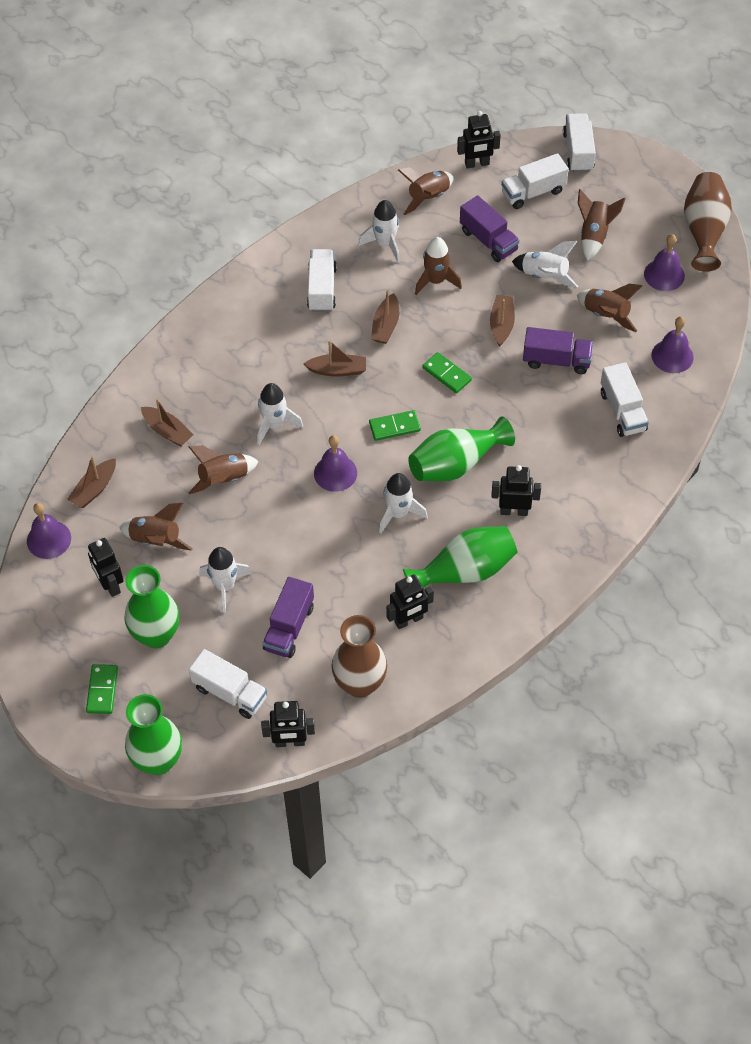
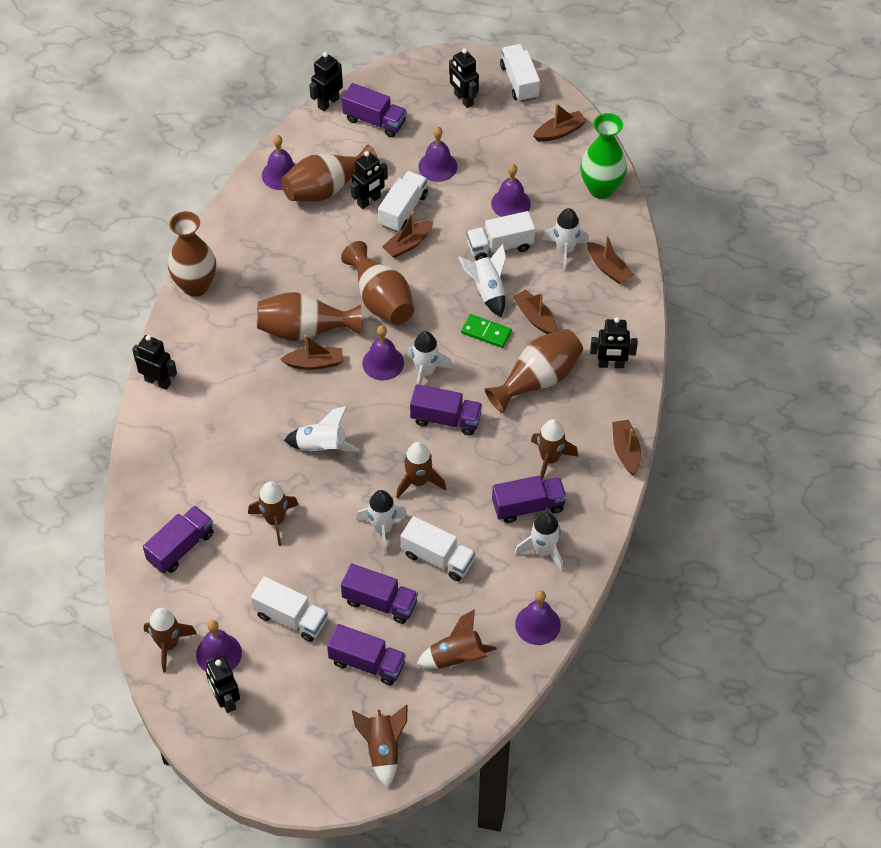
black robot: 5 -> 6
brown boat: 5 -> 6
brown vase: 2 -> 5
green domino: 3 -> 1
green vase: 4 -> 1
purple bell: 4 -> 6
purple truck: 3 -> 6
white rocket: 5 -> 6

